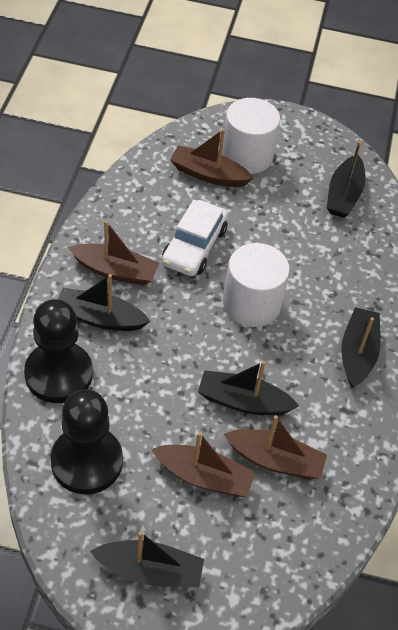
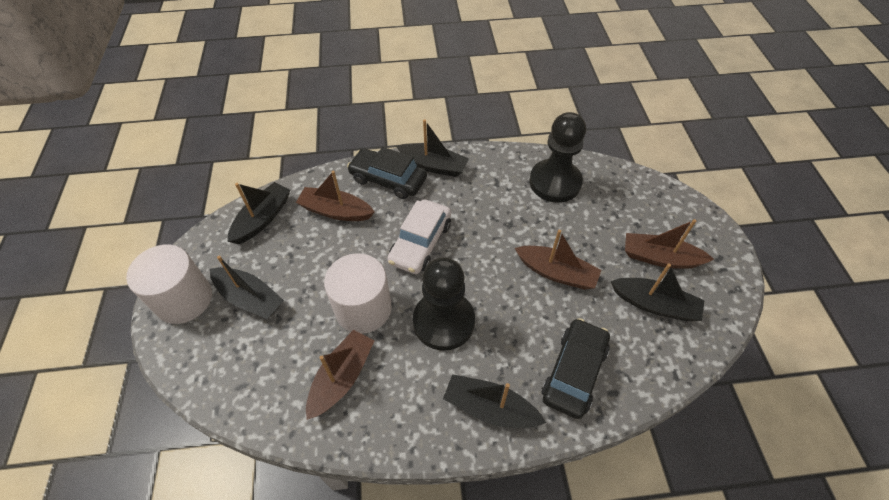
black car: 0 -> 2

